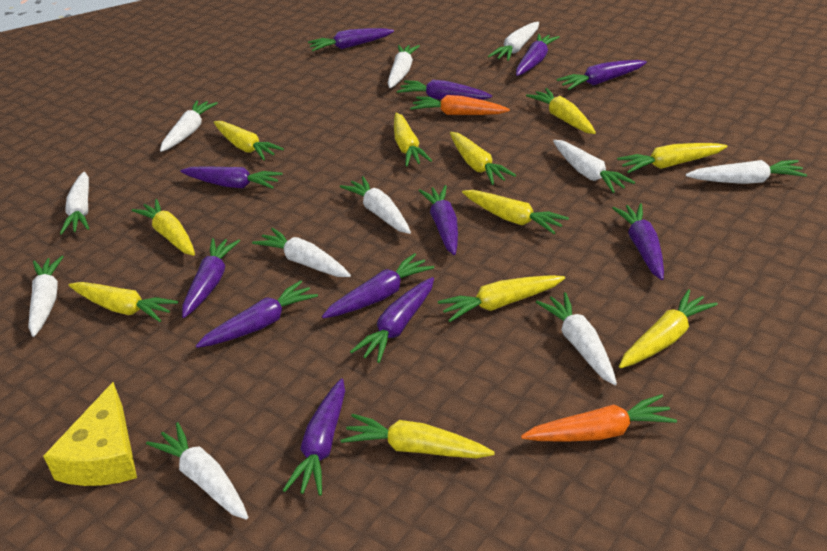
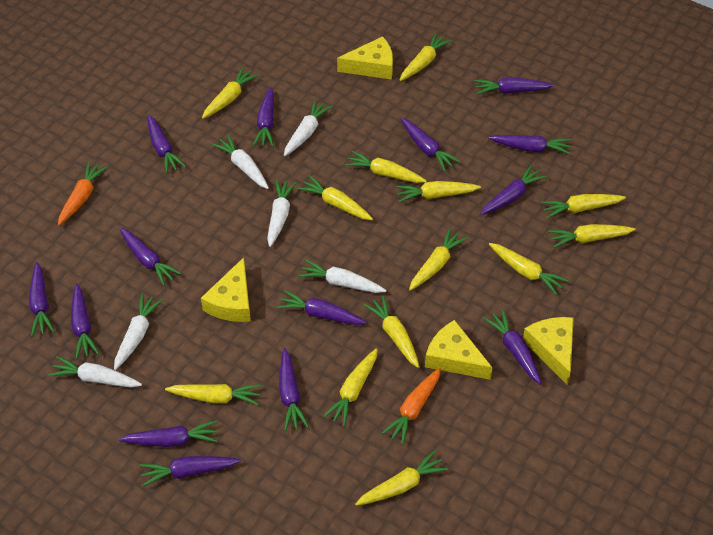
purple carrot: 12 -> 14
white carrot: 11 -> 6
yellow carrot: 11 -> 13
yellow cheese: 1 -> 4

